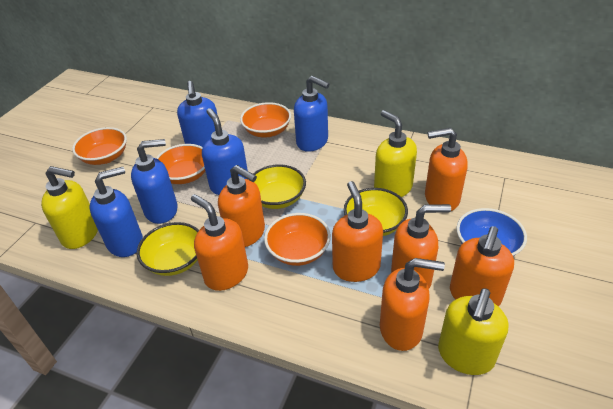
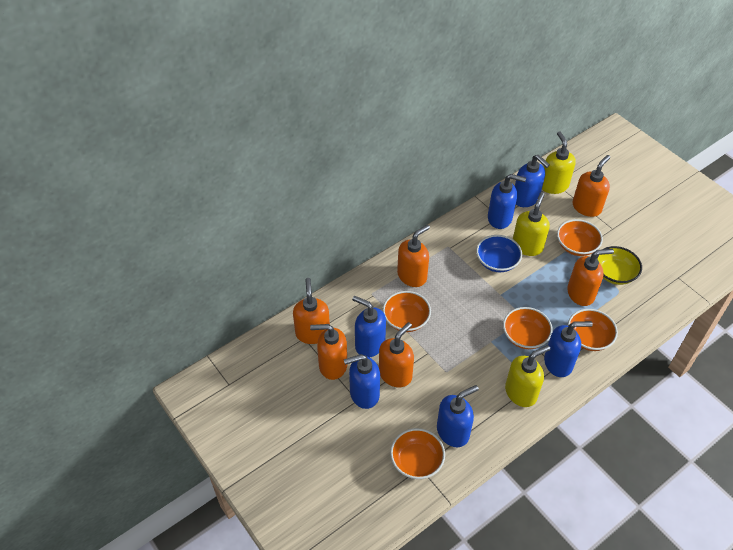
blue soap dispenser: 5 -> 6
orange bowl: 4 -> 5
orange soap dispenser: 7 -> 6
yellow bowl: 3 -> 1

